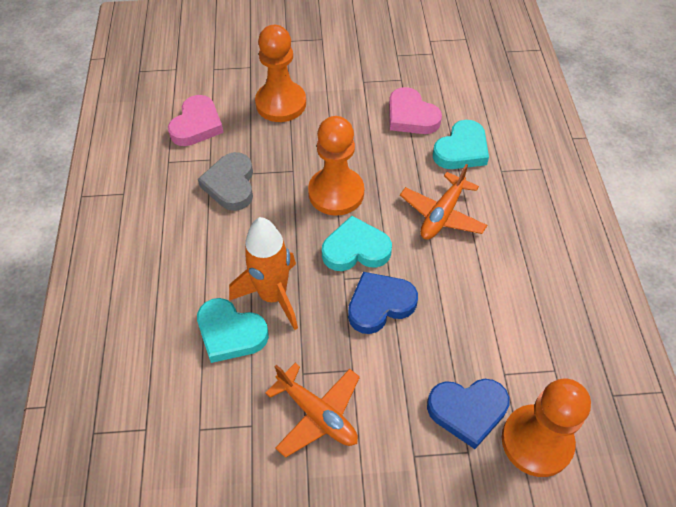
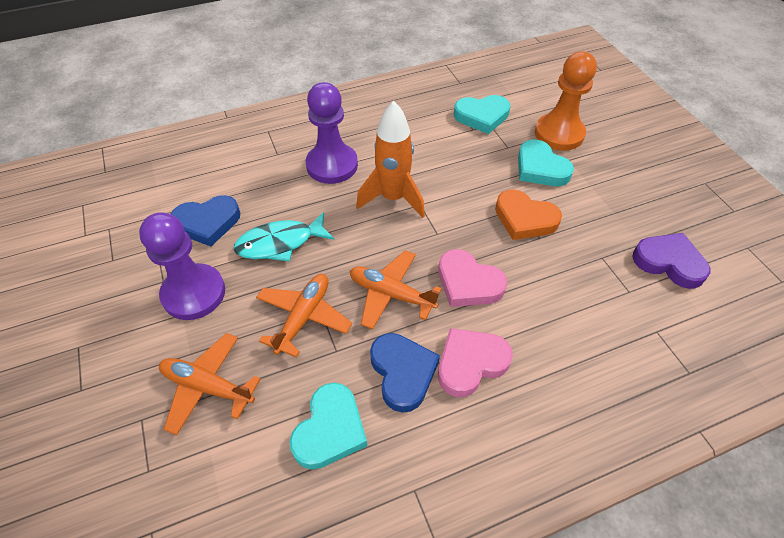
grey heart: 1 -> 0
orange heart: 0 -> 1
orange pawn: 3 -> 1
orange plane: 2 -> 3
purple heart: 0 -> 1
purple pawn: 0 -> 2
turquoise fish: 0 -> 1

